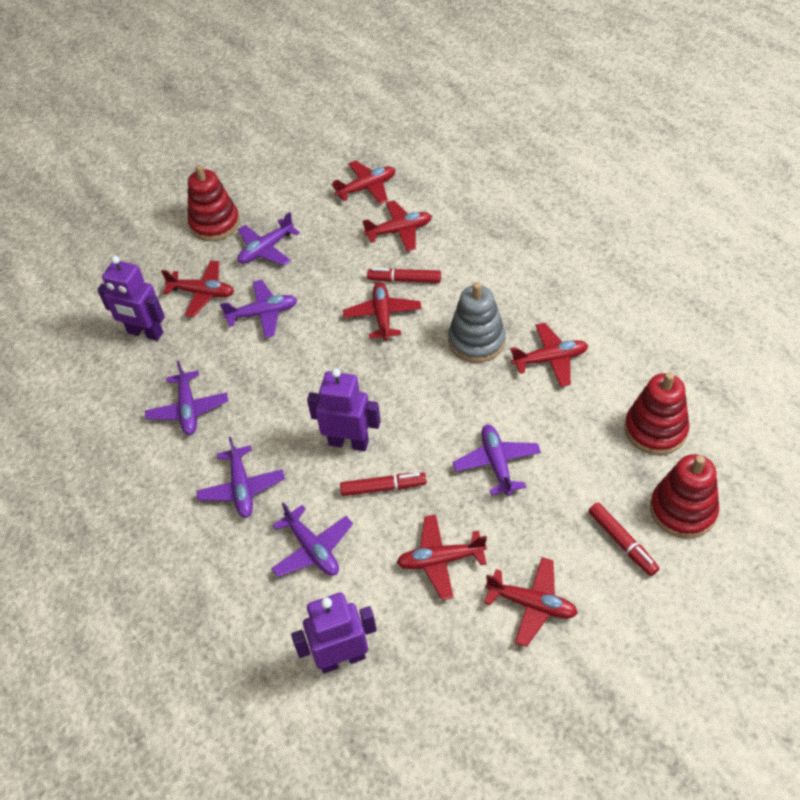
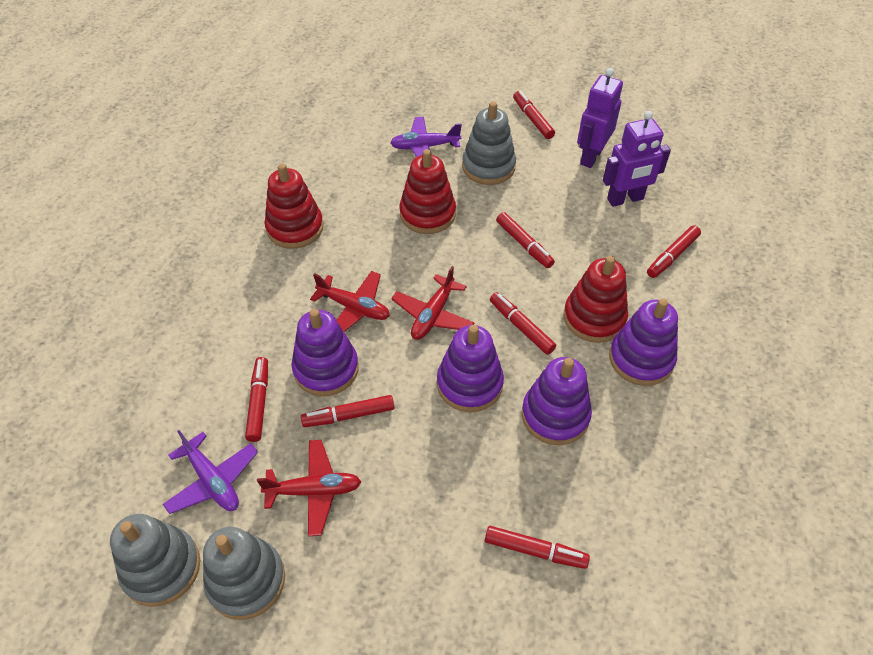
grey stacking toy: 1 -> 3
purple plane: 6 -> 2
purple robot: 3 -> 2
purple stacking toy: 0 -> 4
red marker: 3 -> 7
red plane: 7 -> 3

